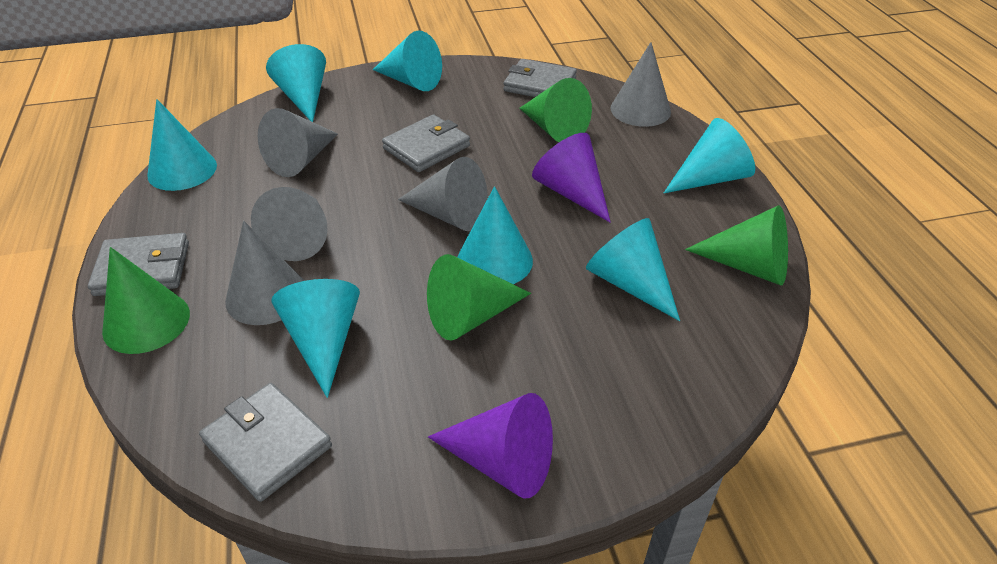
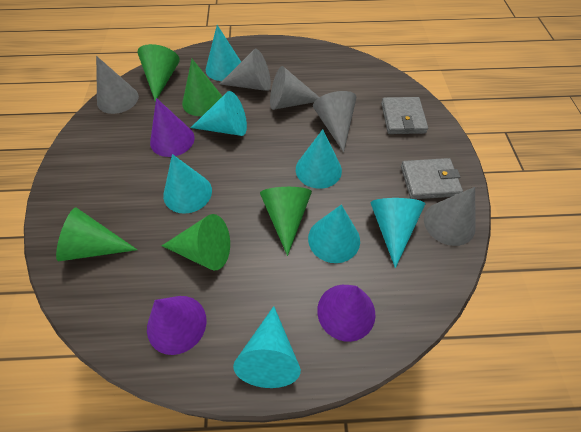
green cone: 4 -> 5
grey wallet: 4 -> 2
purple cone: 2 -> 3

